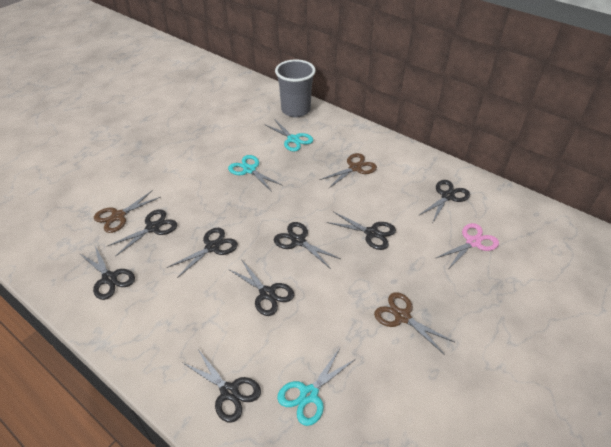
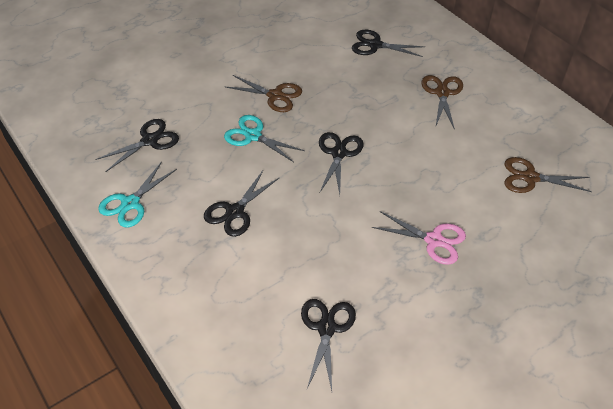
black scissors: 8 -> 5
grey cup: 1 -> 0
turquoise scissors: 3 -> 2

